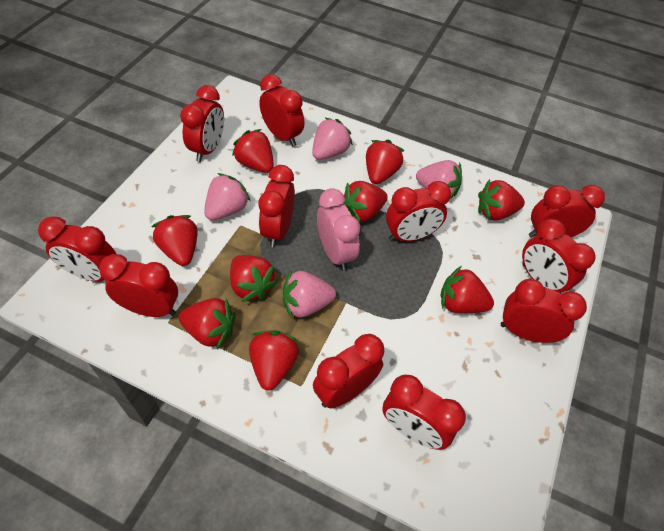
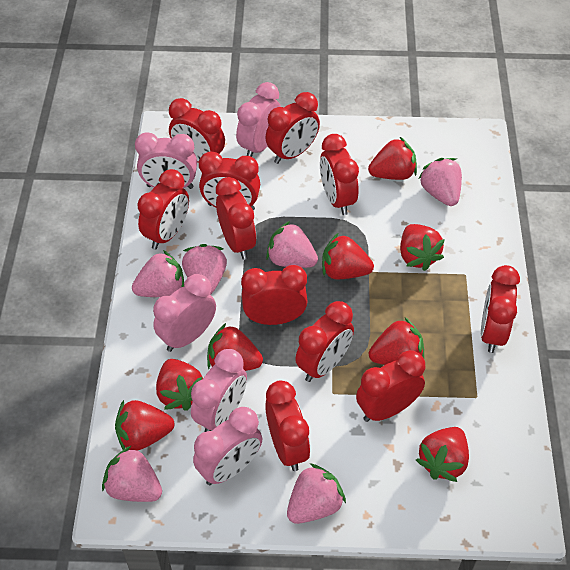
pink clock: 1 -> 5
pink strawberry: 4 -> 6
red strawberry: 9 -> 8

